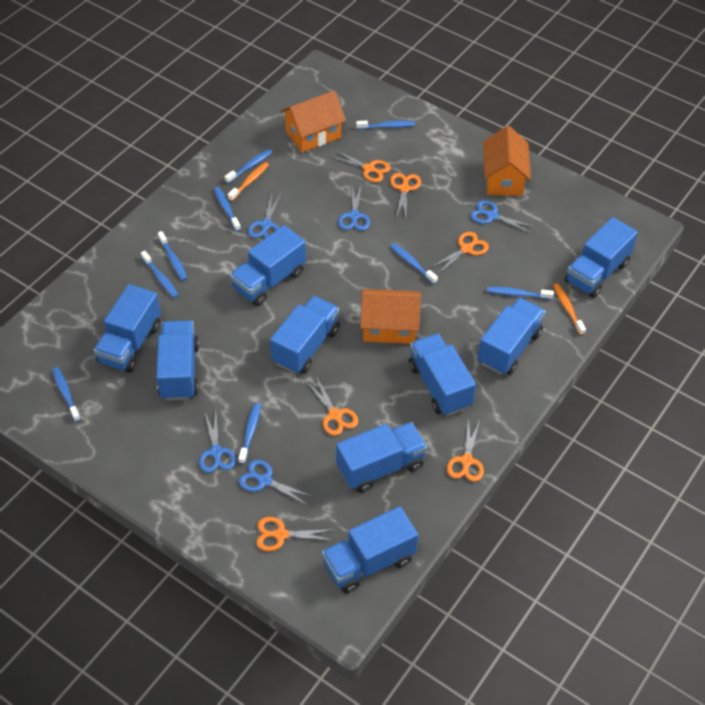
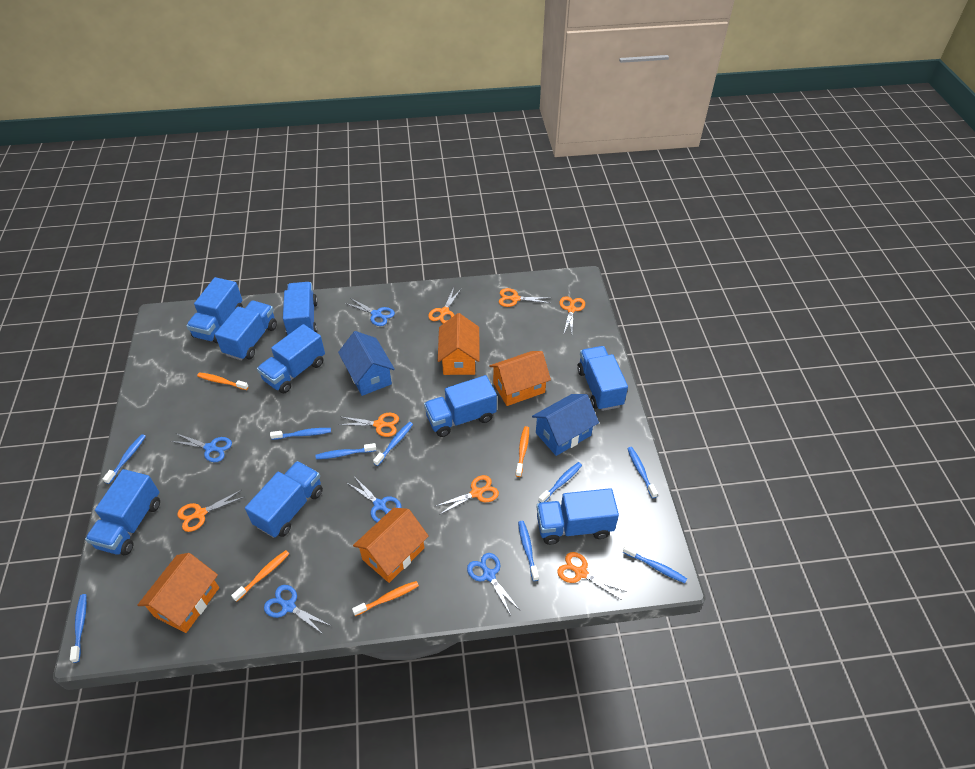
blue house: 0 -> 2
orange house: 3 -> 4
orange scissors: 6 -> 7
orange toothbrush: 2 -> 4

